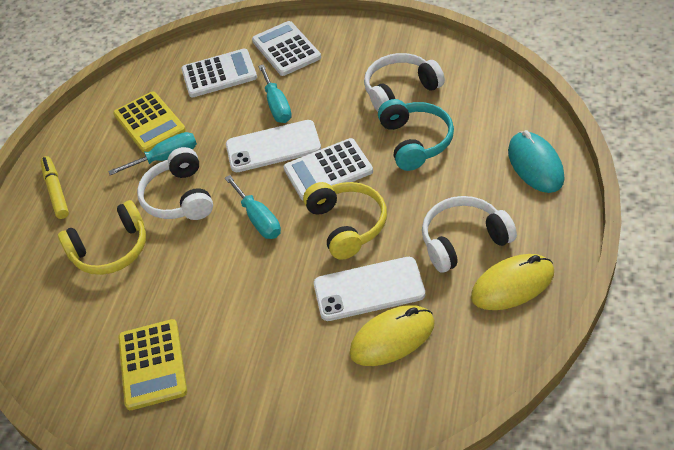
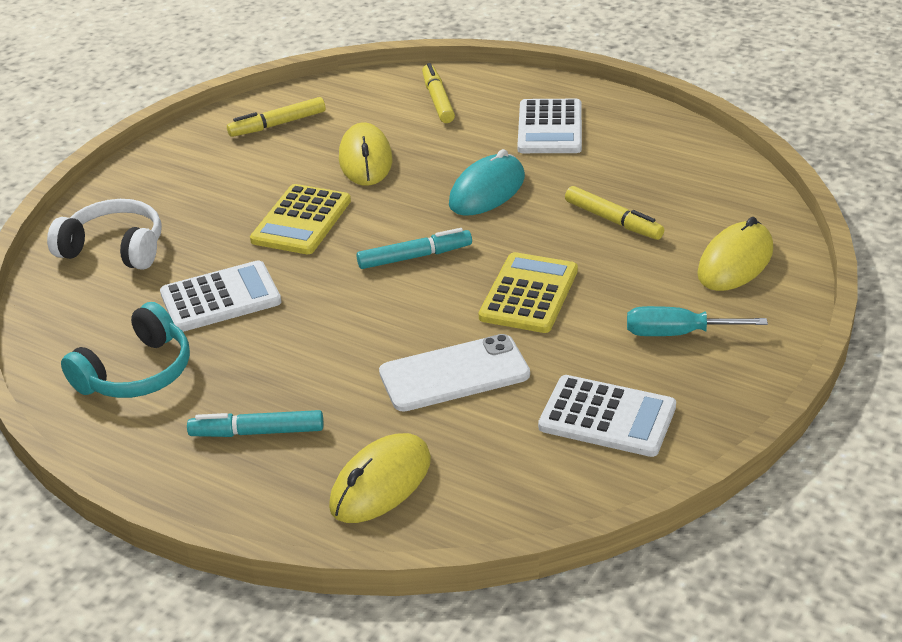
turquoise marker: 0 -> 2
turquoise screwdriver: 3 -> 1
white headphones: 3 -> 1
white phone: 2 -> 1
yellow headphones: 2 -> 0
yellow marker: 1 -> 3
yellow mouse: 2 -> 3

